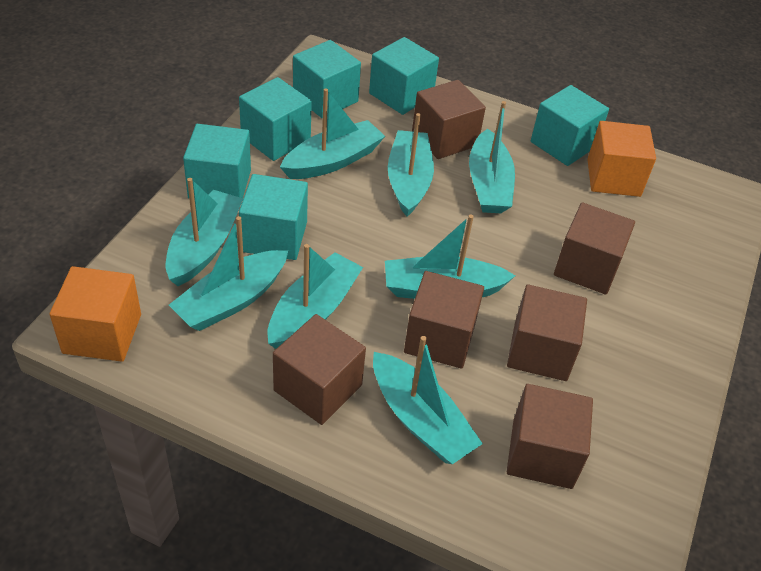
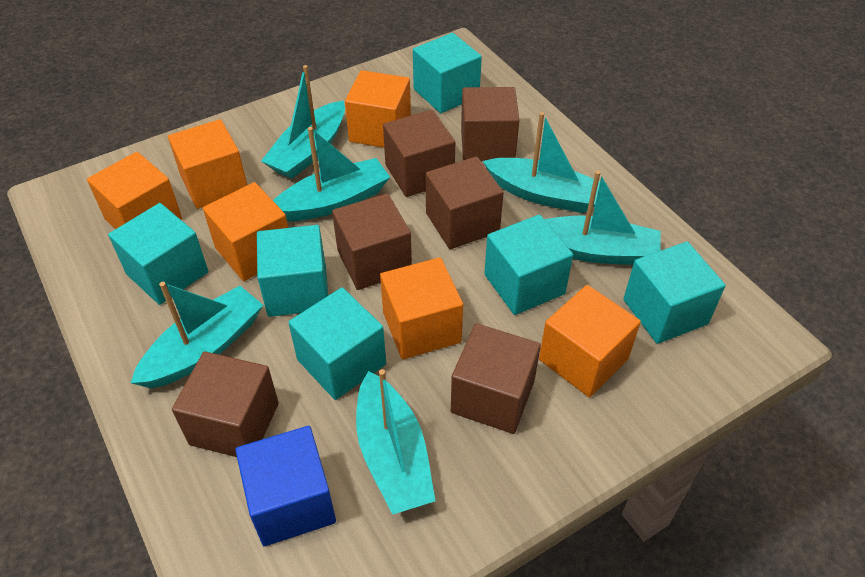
blue cube: 0 -> 1
orange cube: 2 -> 6
turquoise boat: 8 -> 6

